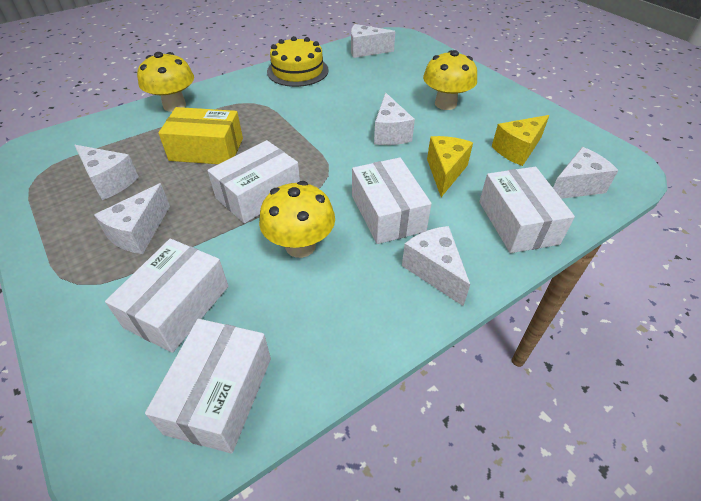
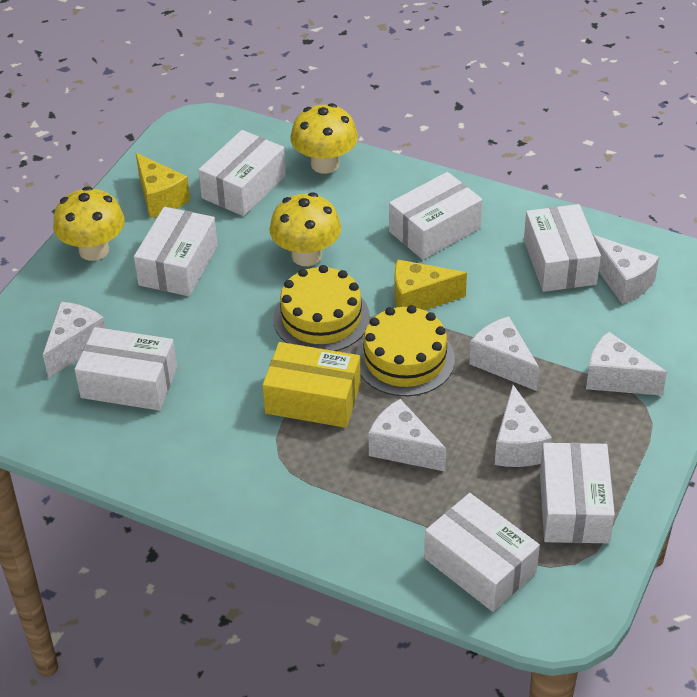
white box: 5 -> 7
yellow cake: 1 -> 2

